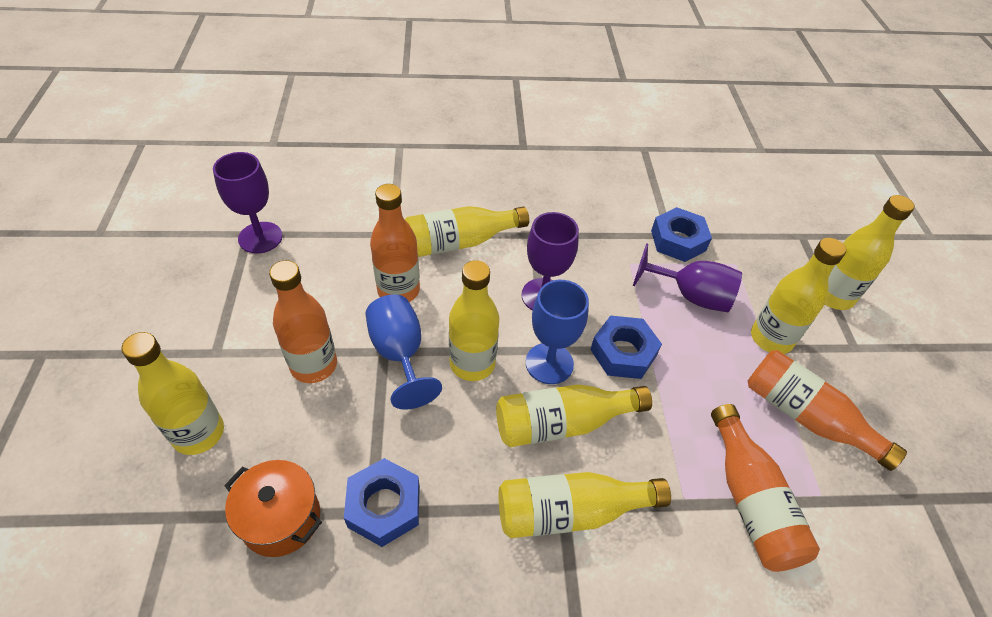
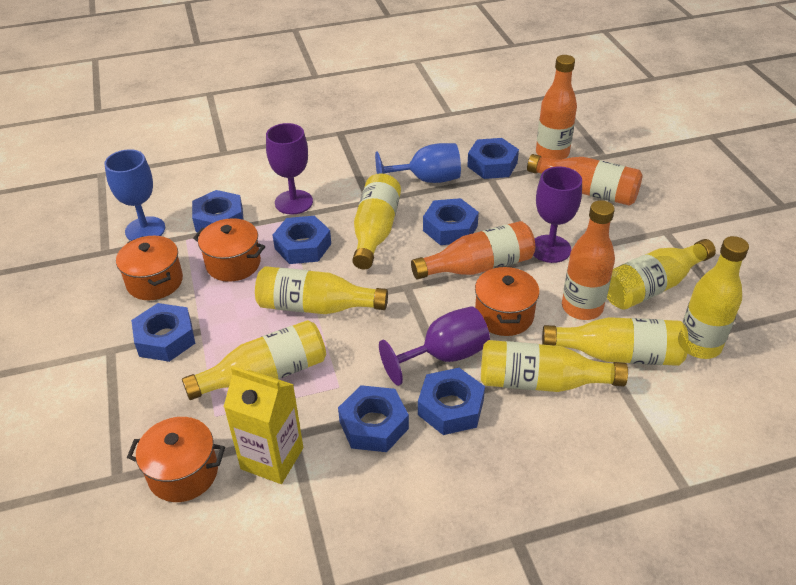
blue nut: 3 -> 7
orange pot: 1 -> 4
yellow carton: 0 -> 1

